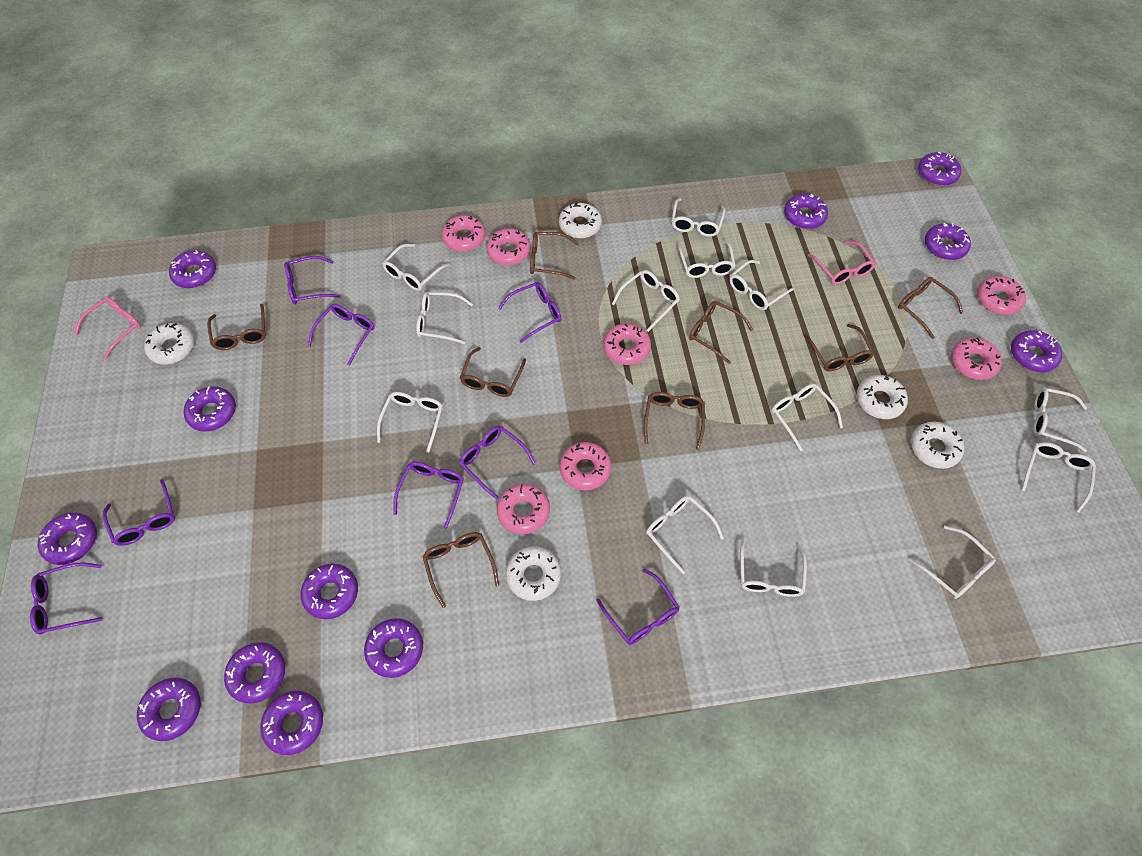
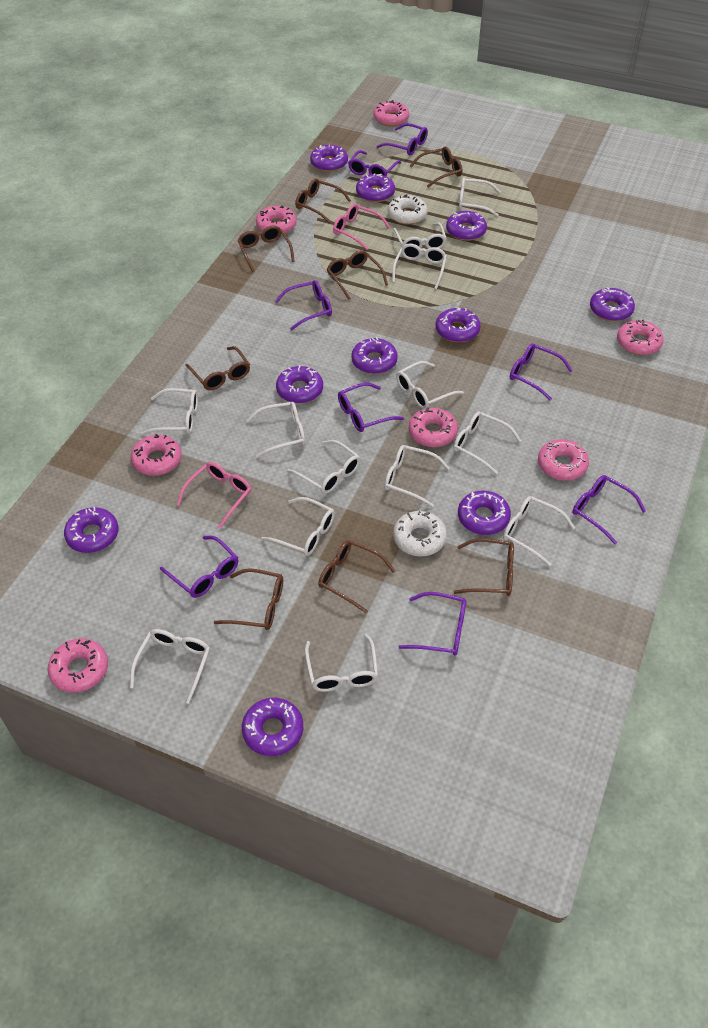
purple donut: 12 -> 10
white donut: 5 -> 2

